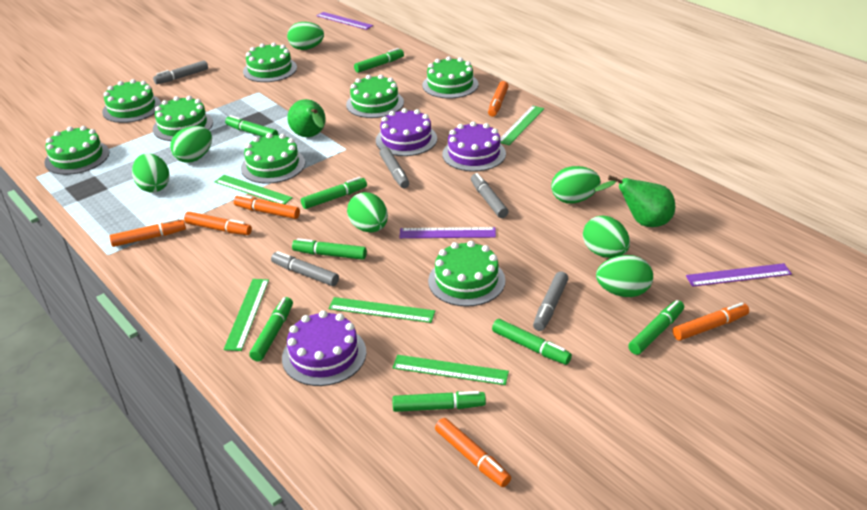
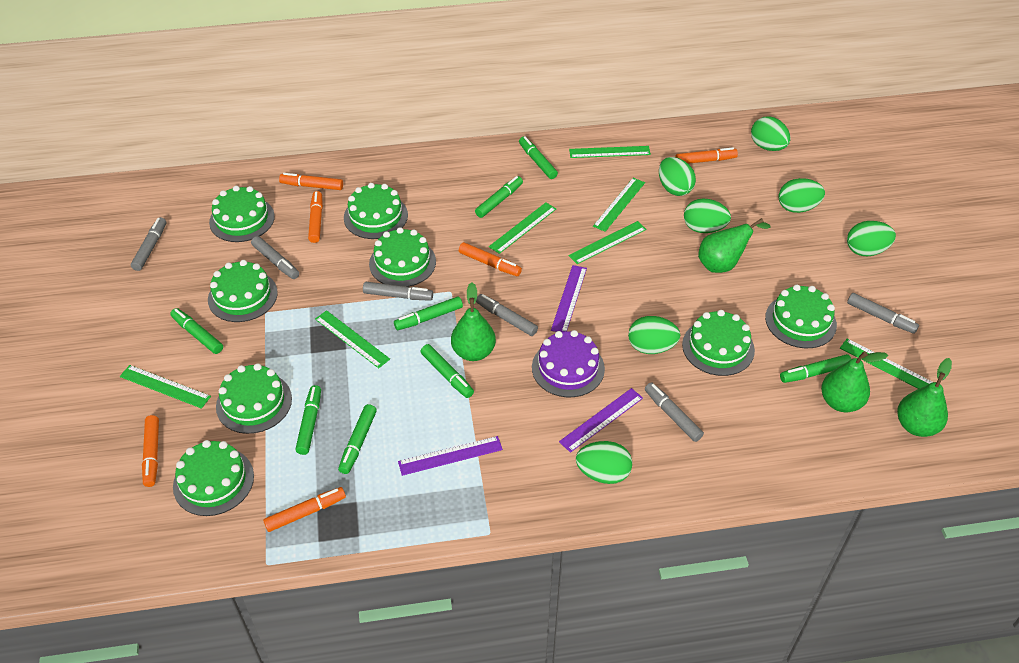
green pear: 2 -> 4
green ruler: 5 -> 7
grey marker: 5 -> 6
purple cake: 3 -> 1

